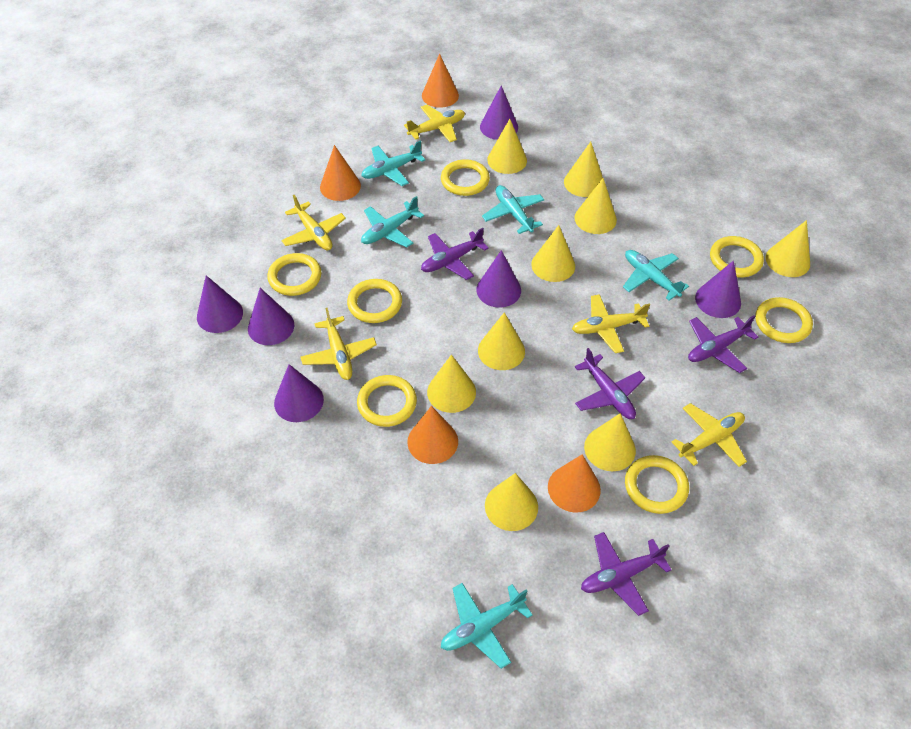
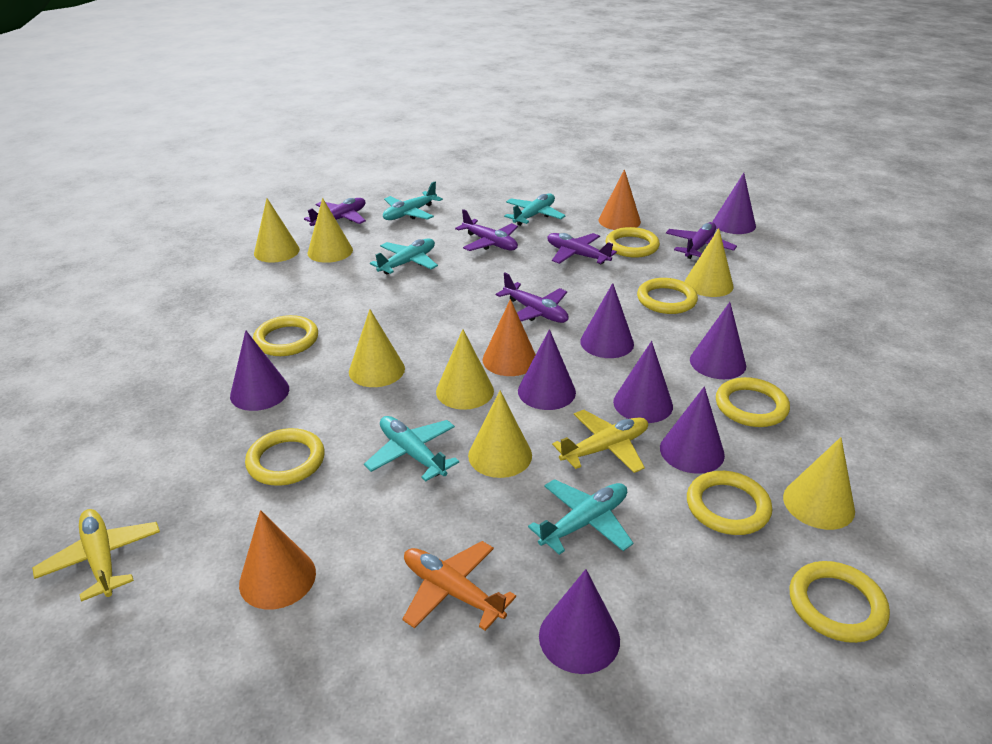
orange cone: 4 -> 3
orange plane: 0 -> 1
purple cone: 6 -> 8
purple plane: 4 -> 5
yellow cone: 9 -> 7
yellow plane: 5 -> 2

